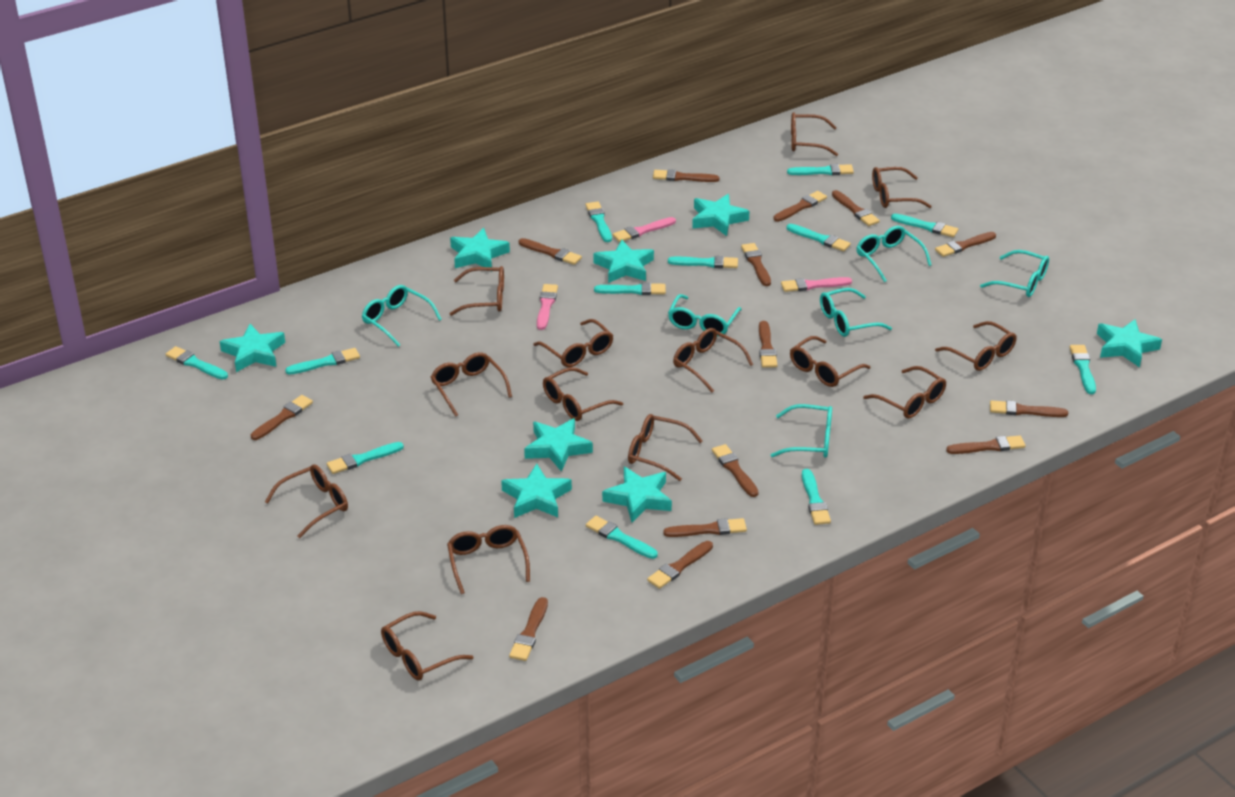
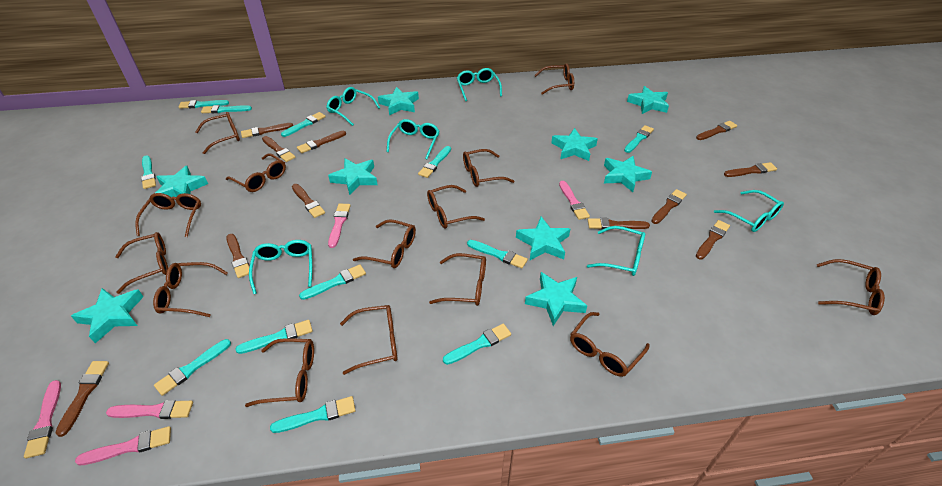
brown brush: 14 -> 11
pink brush: 3 -> 5
turquoise star: 8 -> 9

